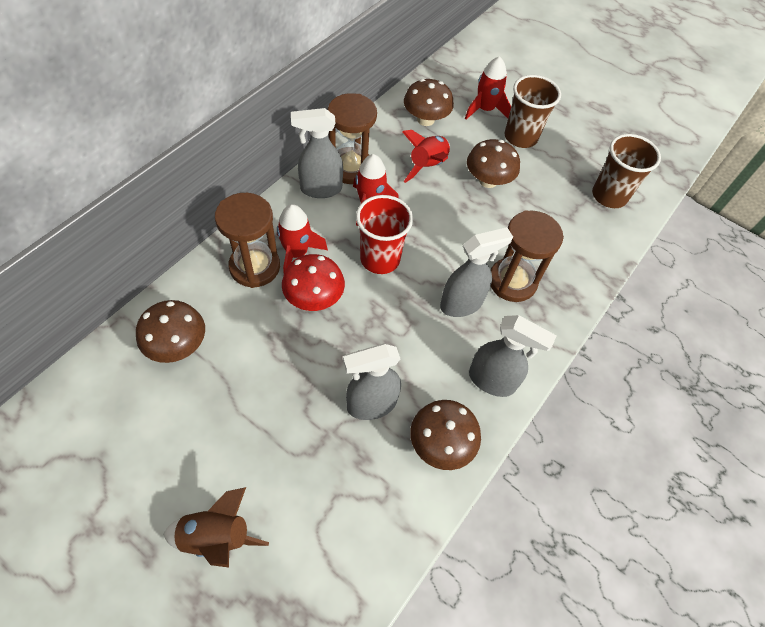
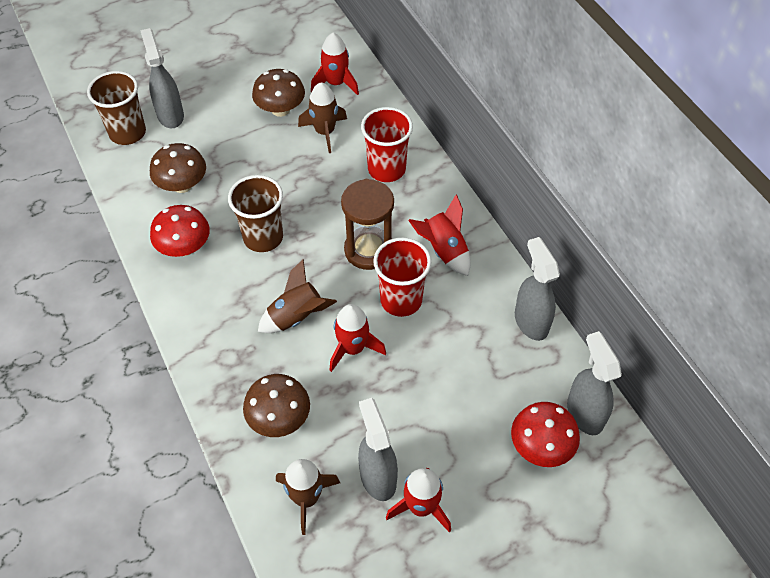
brown hourglass: 3 -> 1
brown mushroom: 4 -> 3
brown rocket: 1 -> 3
red cup: 1 -> 2
red mushroom: 1 -> 2

